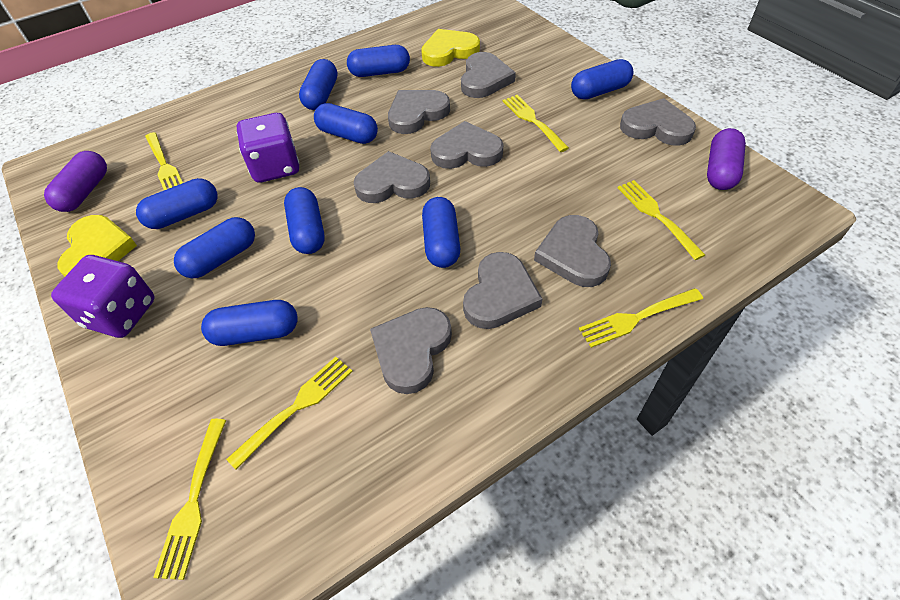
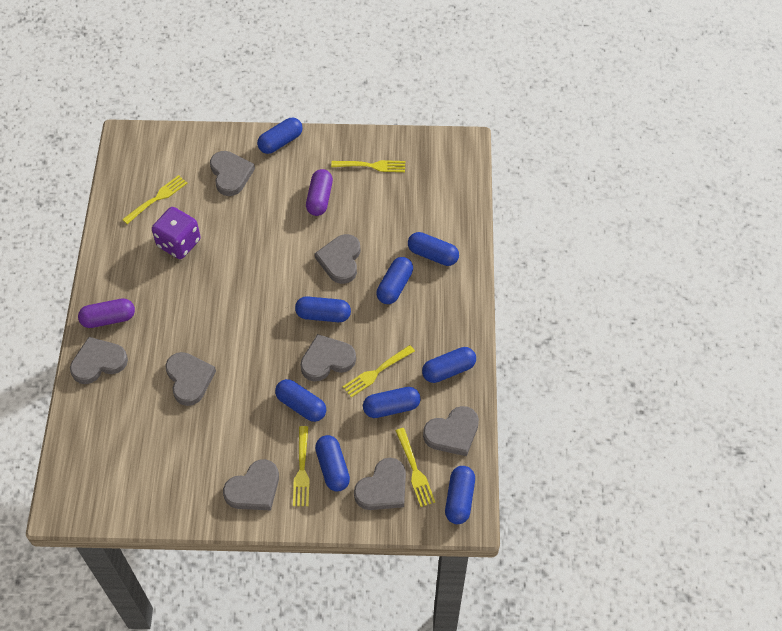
purple dice: 2 -> 1
yellow fork: 6 -> 5
yellow heart: 2 -> 0

